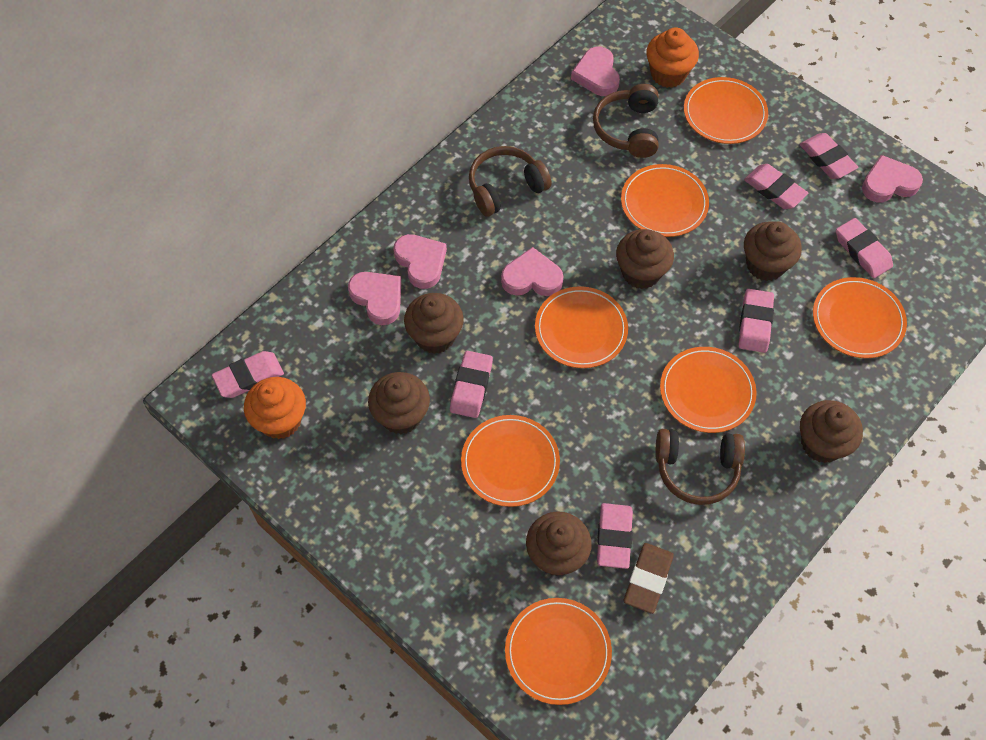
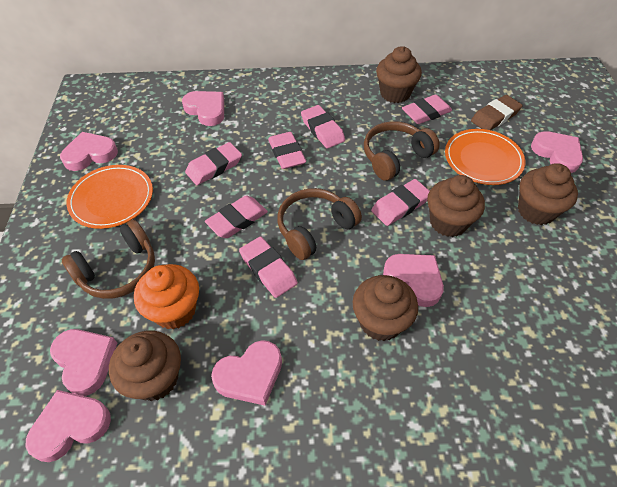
brown cupcake: 6 -> 5
orange cupcake: 2 -> 1
orange plate: 7 -> 2
pink heart: 5 -> 7

